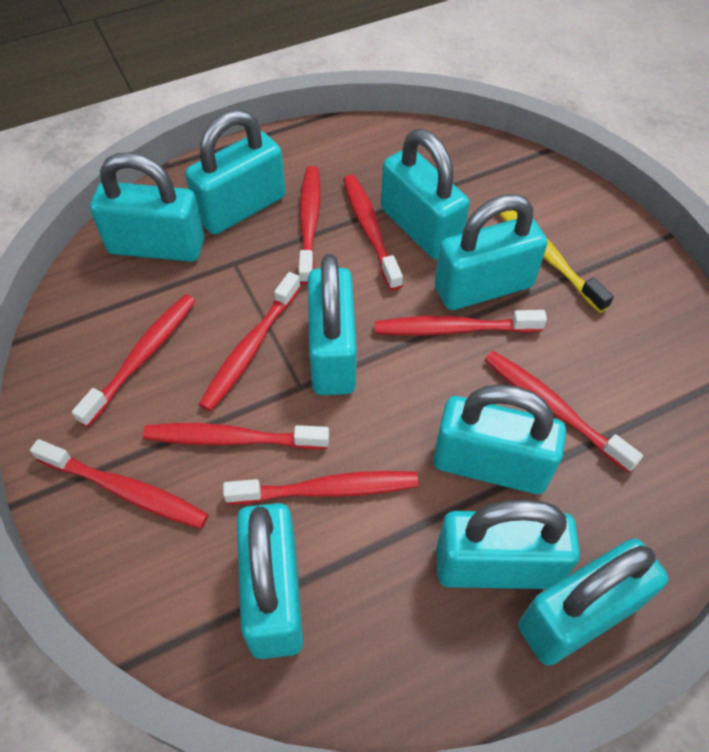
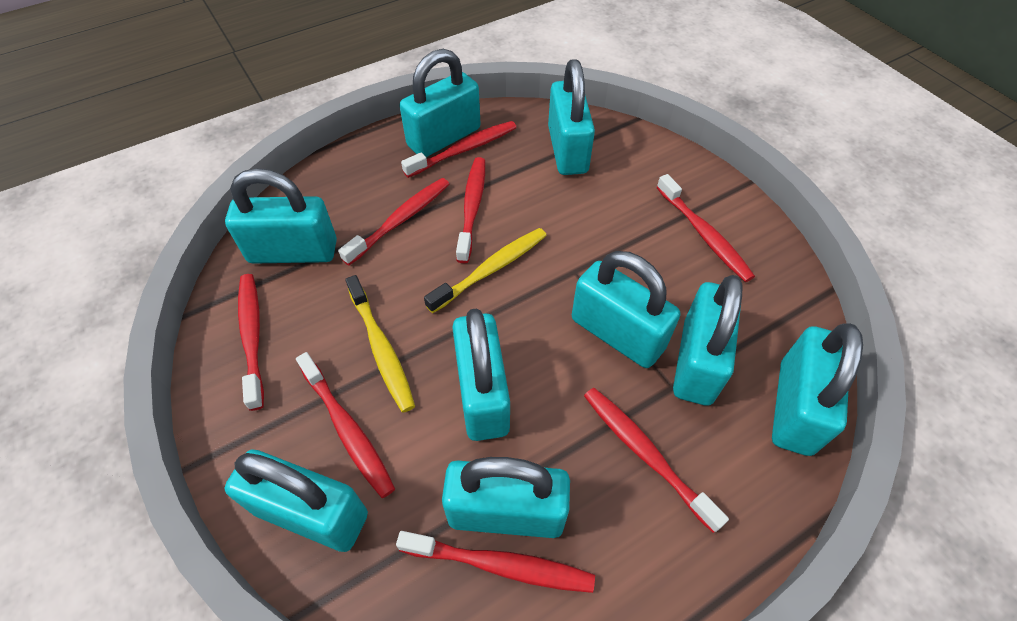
red toothbrush: 9 -> 8
yellow toothbrush: 1 -> 2

